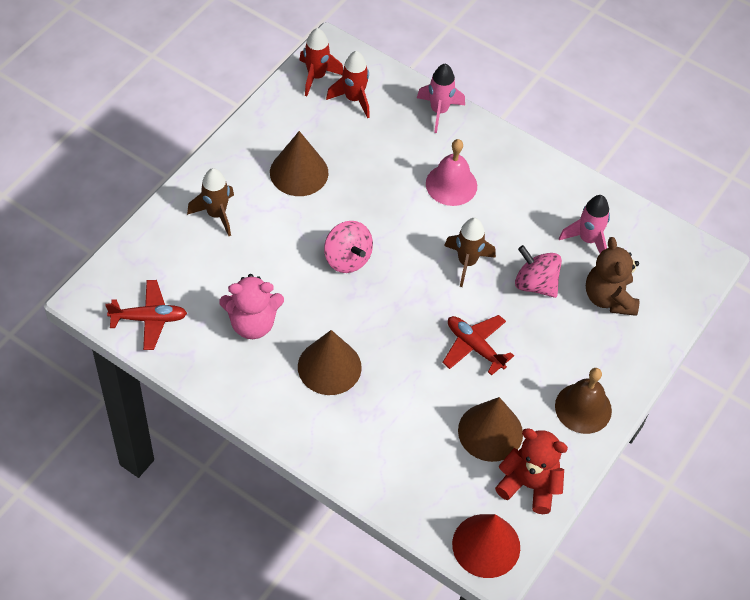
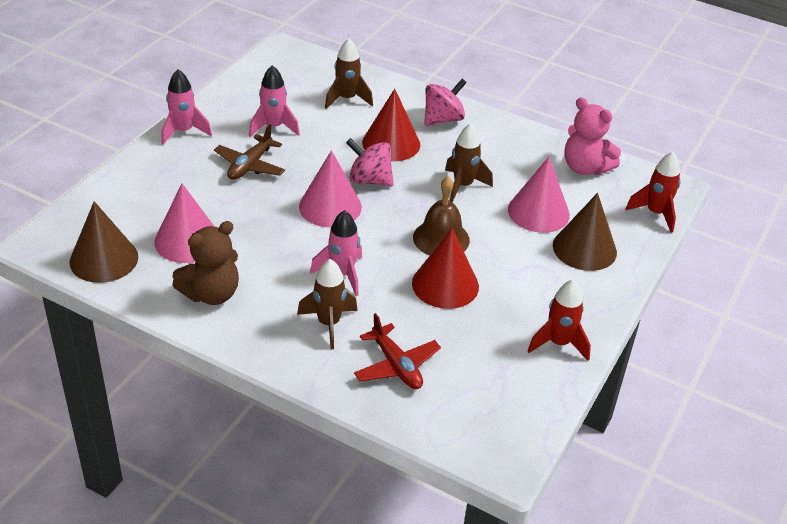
brown cone: 3 -> 2
brown plane: 0 -> 1
brown rocket: 2 -> 3
pink bell: 1 -> 0
pink cone: 0 -> 3
pink rocket: 2 -> 3
red cone: 1 -> 2
red plane: 2 -> 1
red teddy bear: 1 -> 0

